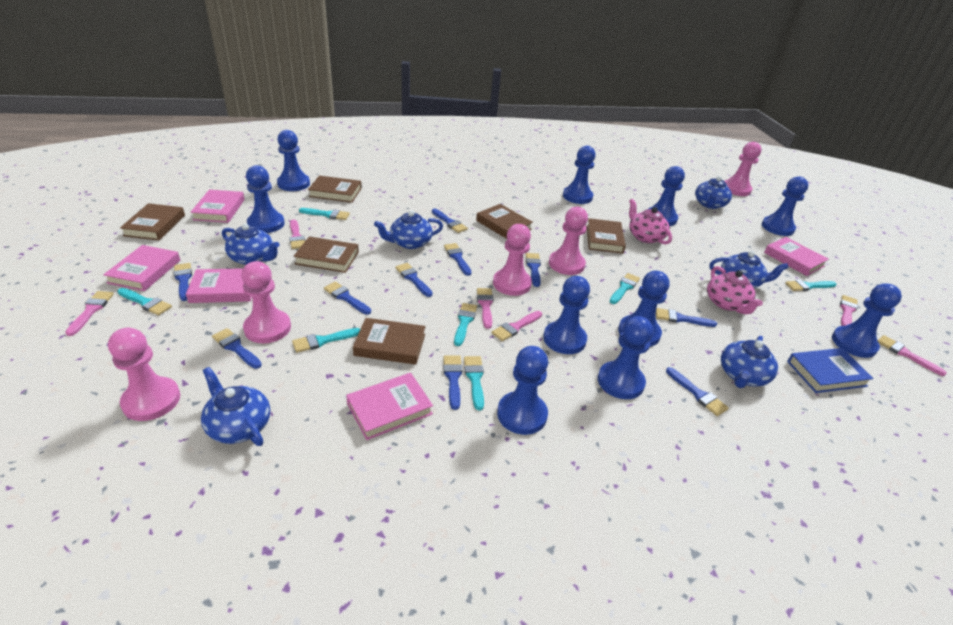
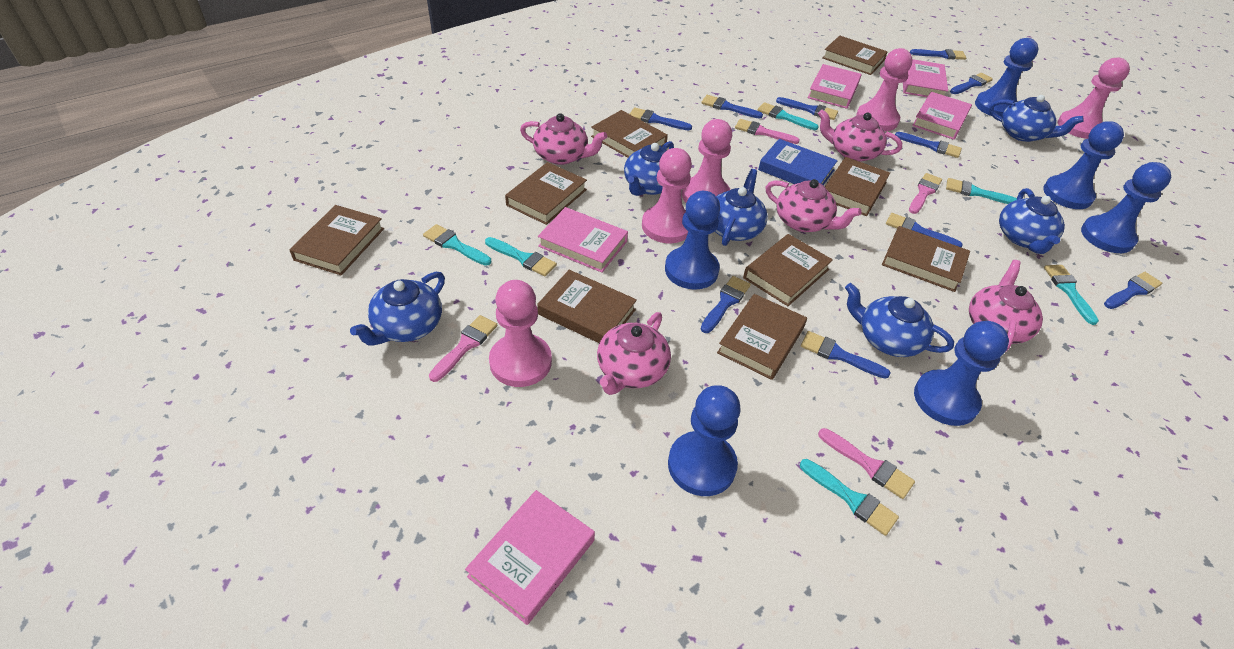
blue pawn: 10 -> 6
brown book: 6 -> 9
pink brush: 6 -> 4
pink teapot: 2 -> 5
turquoise brush: 7 -> 6

